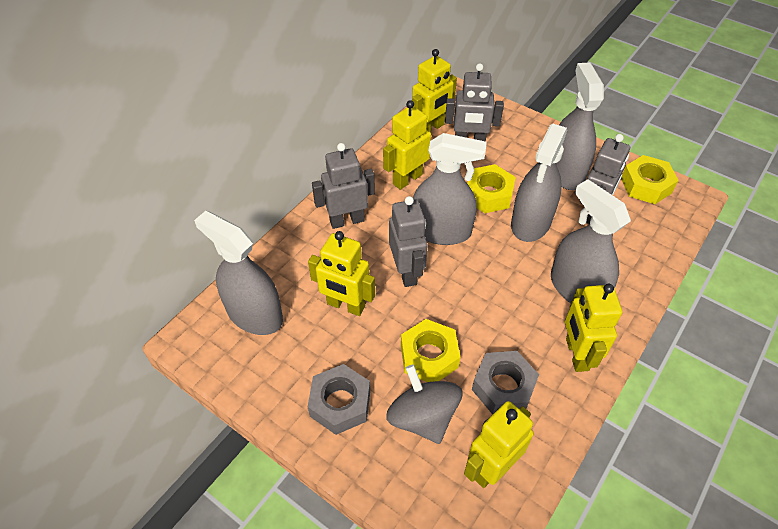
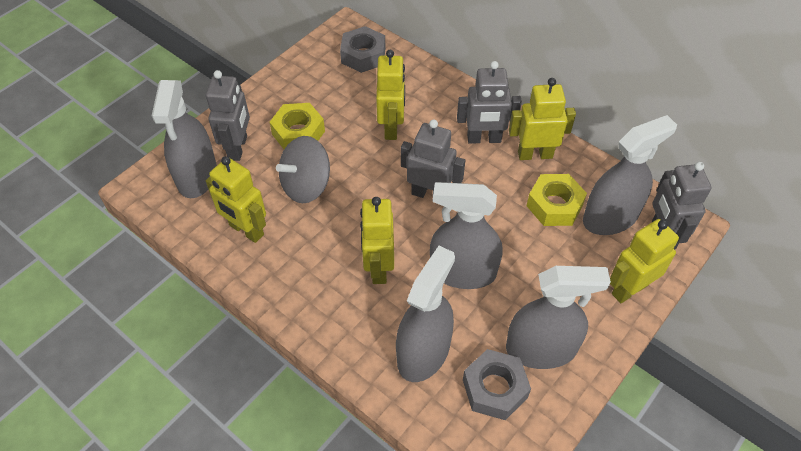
yellow nut: 3 -> 2

